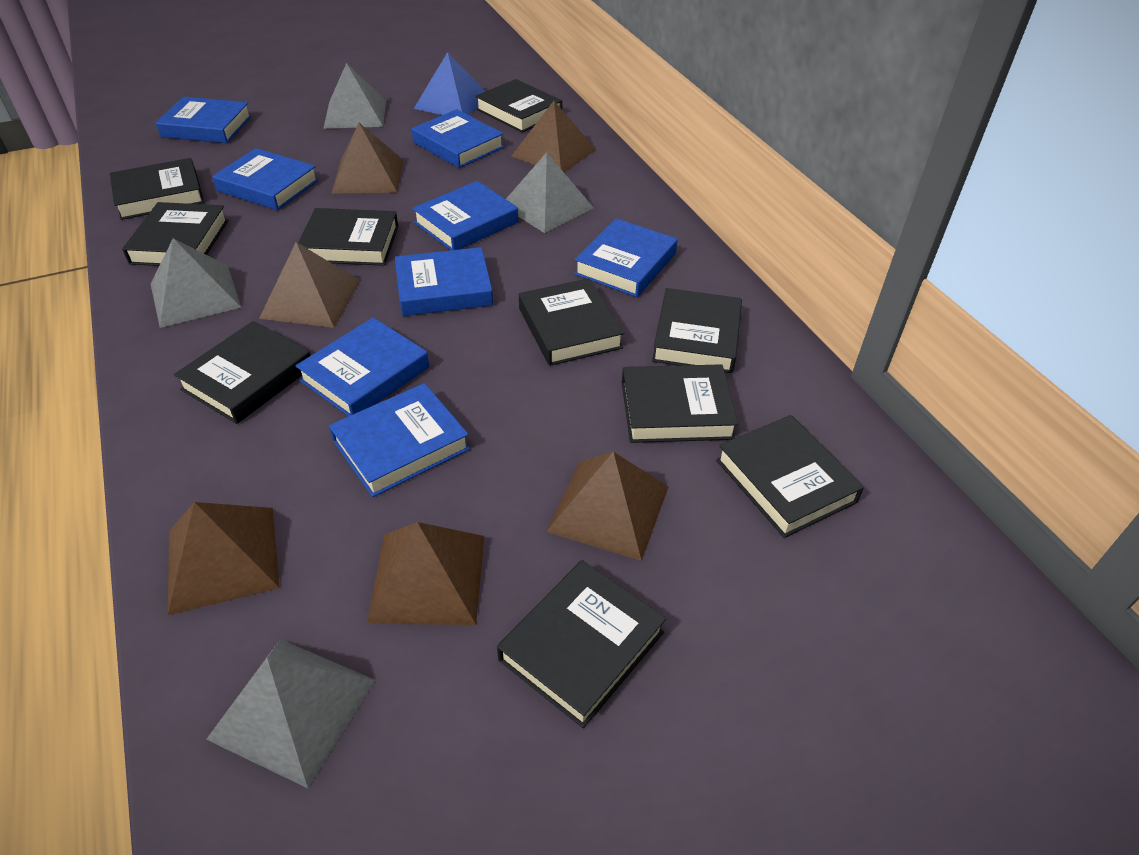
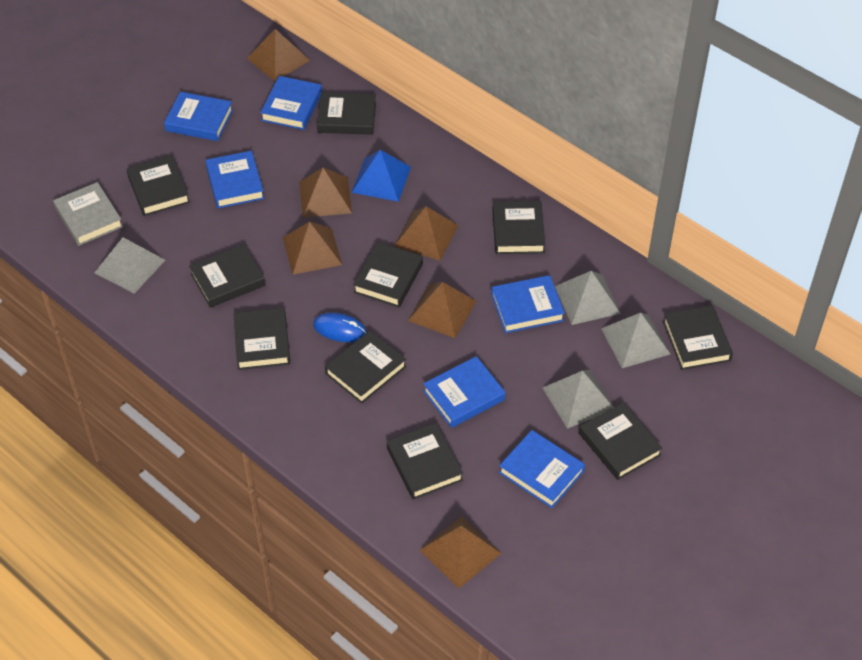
blue book: 8 -> 6
blue mouse: 0 -> 1
grey book: 0 -> 1

